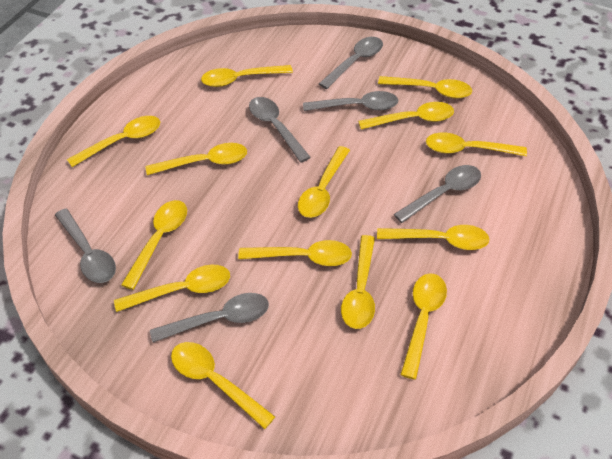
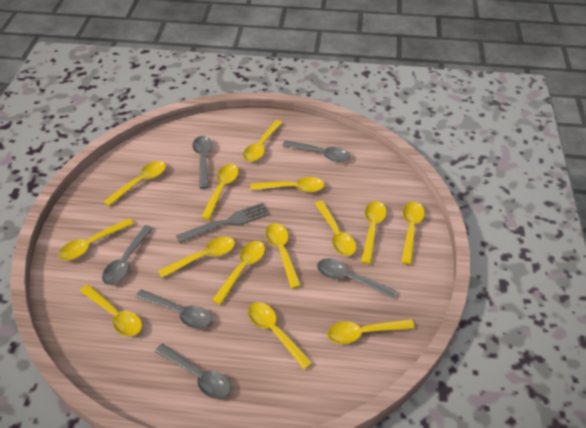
grey fork: 0 -> 1

